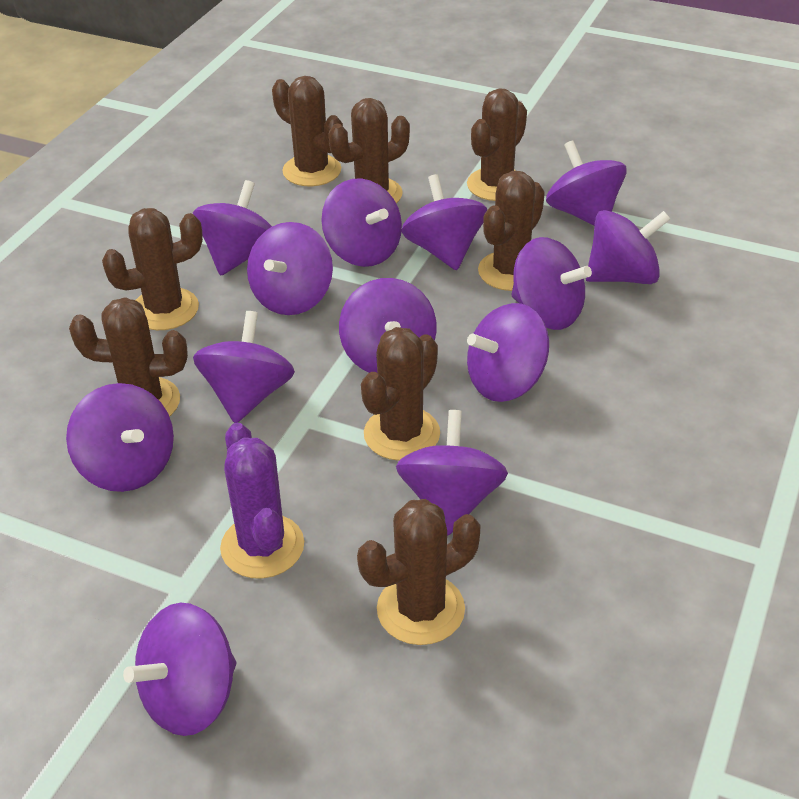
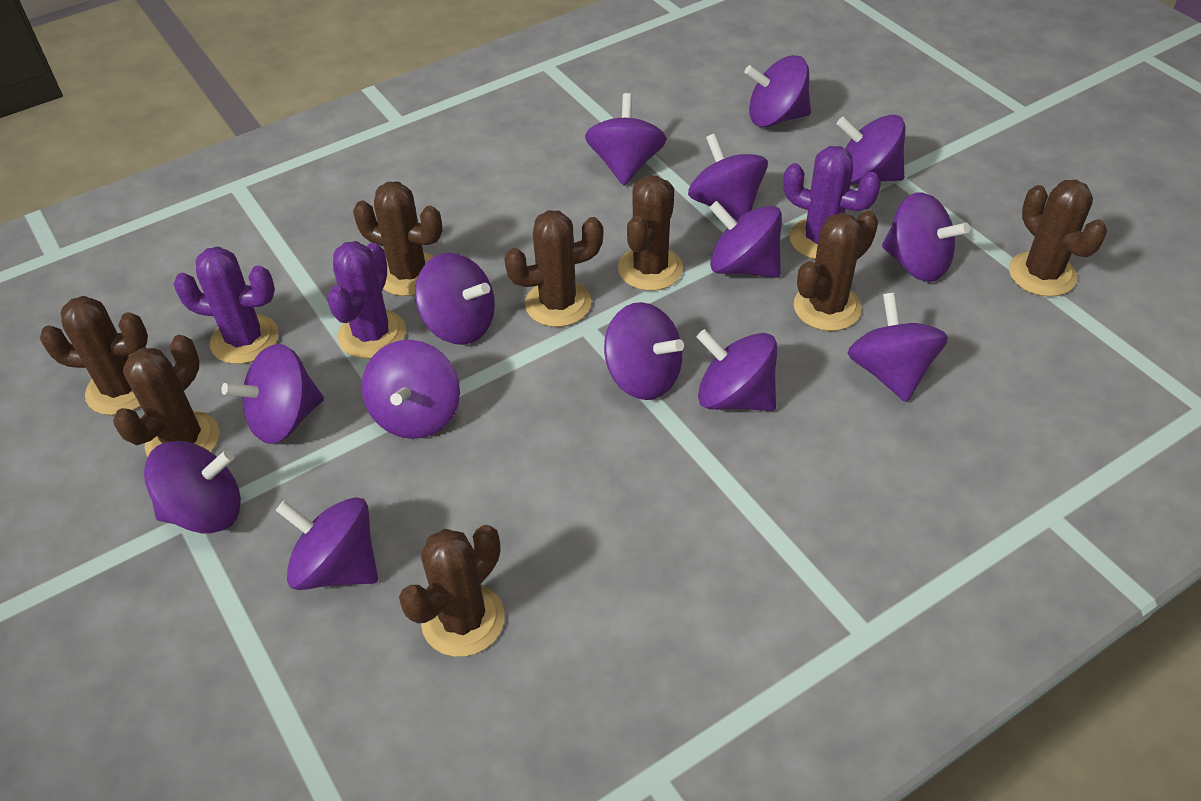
purple cactus: 1 -> 3
purple spinning top: 13 -> 14

